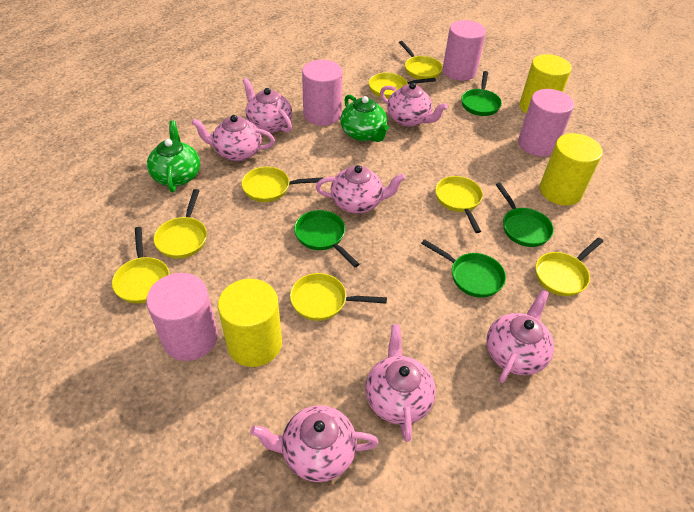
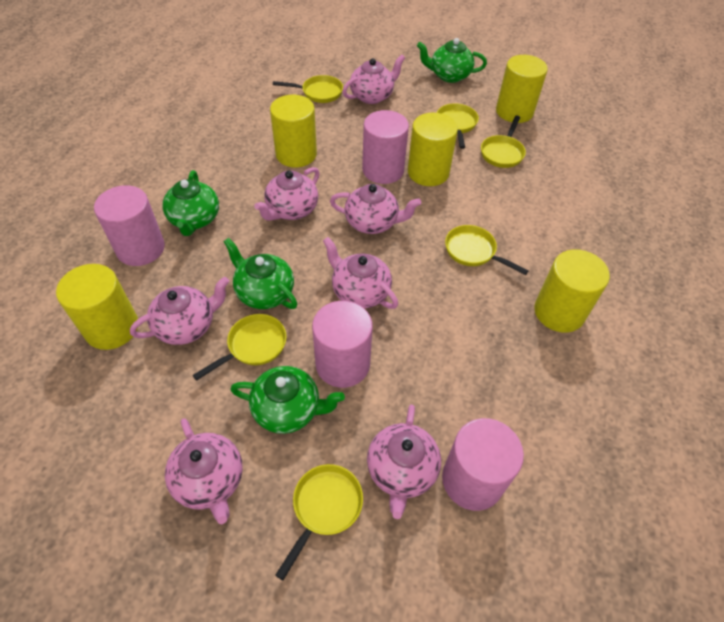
green pan: 4 -> 0
green teapot: 2 -> 4
yellow cylinder: 3 -> 5
yellow pan: 8 -> 6

